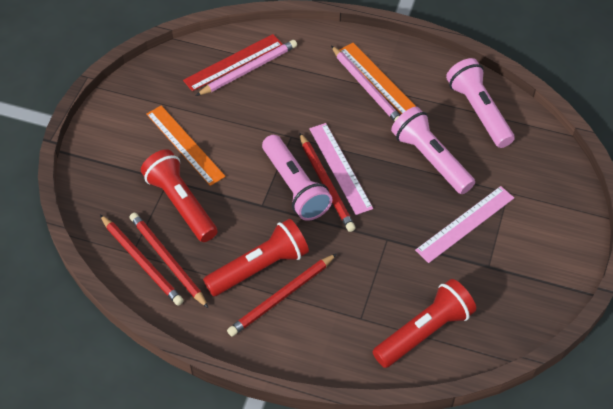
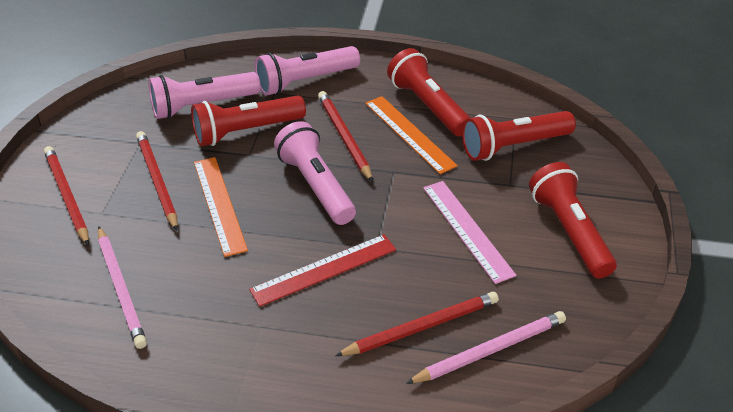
pink ruler: 2 -> 1
red flashlight: 3 -> 4

